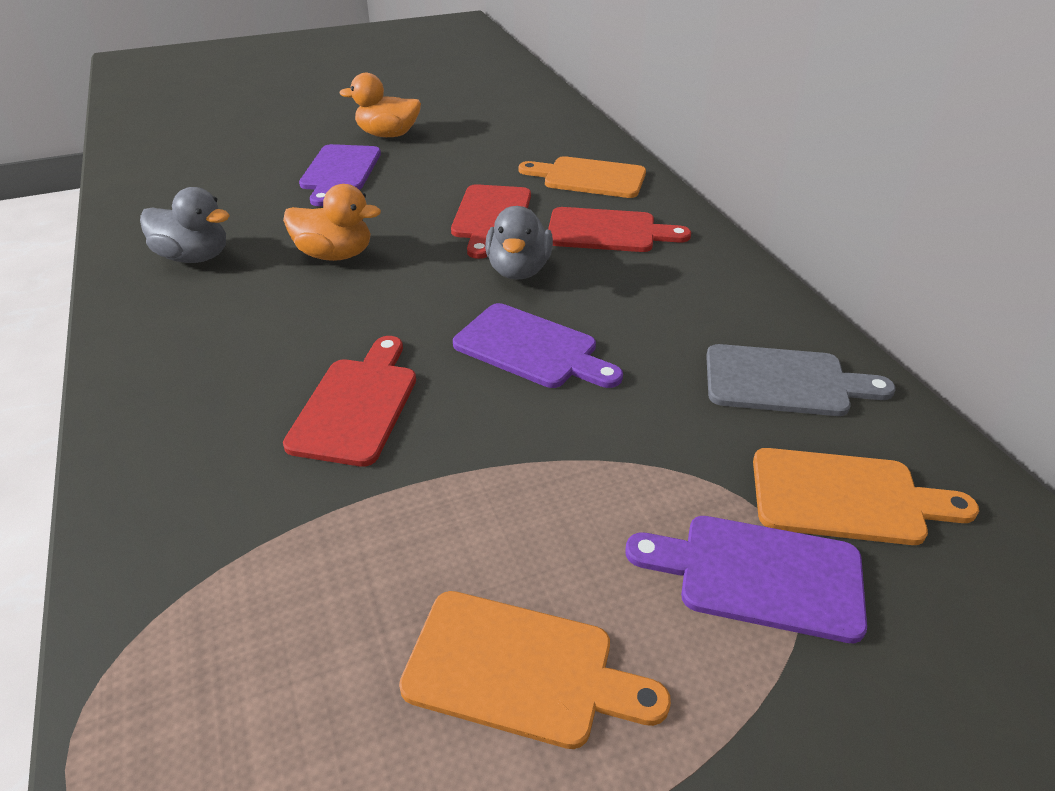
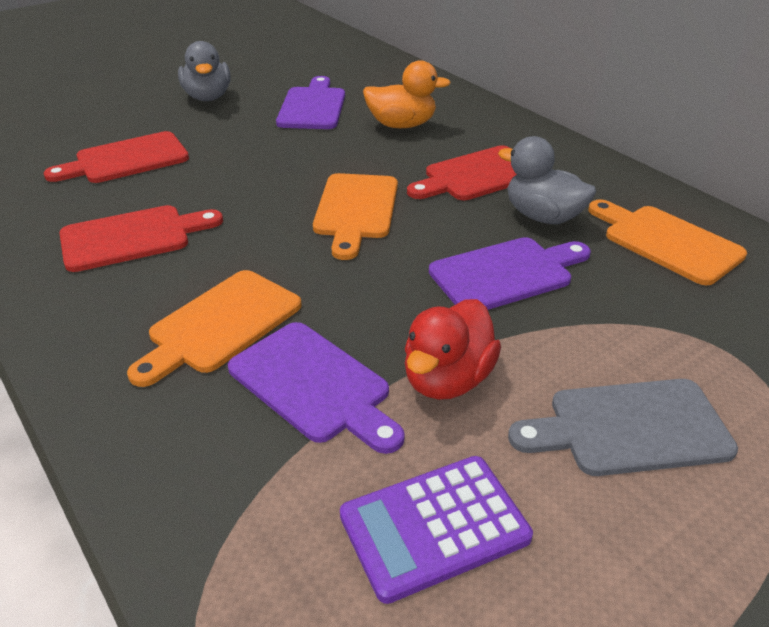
orange duck: 2 -> 1
purple calculator: 0 -> 1
red duck: 0 -> 1

